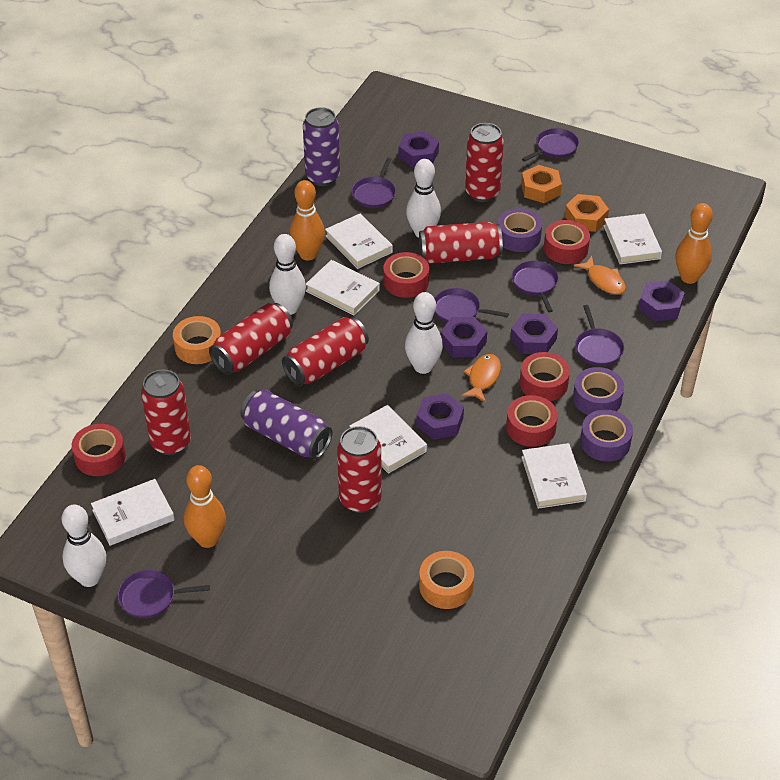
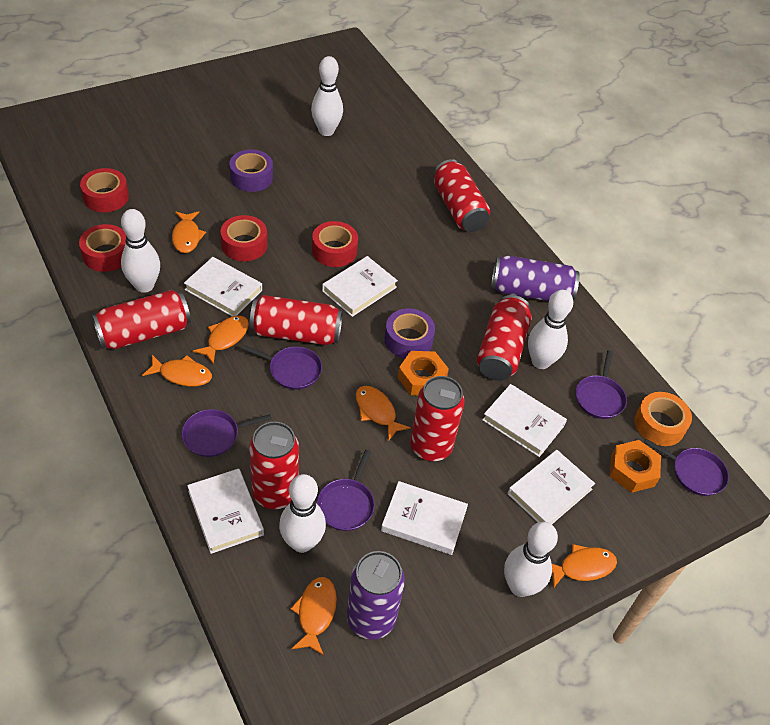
orange bowling pin: 3 -> 0
orange fish: 2 -> 6
orange tape: 2 -> 1
purple nut: 5 -> 0
purple pan: 6 -> 5
purple tape: 3 -> 2
red tape: 5 -> 4
white bowling pin: 4 -> 5

